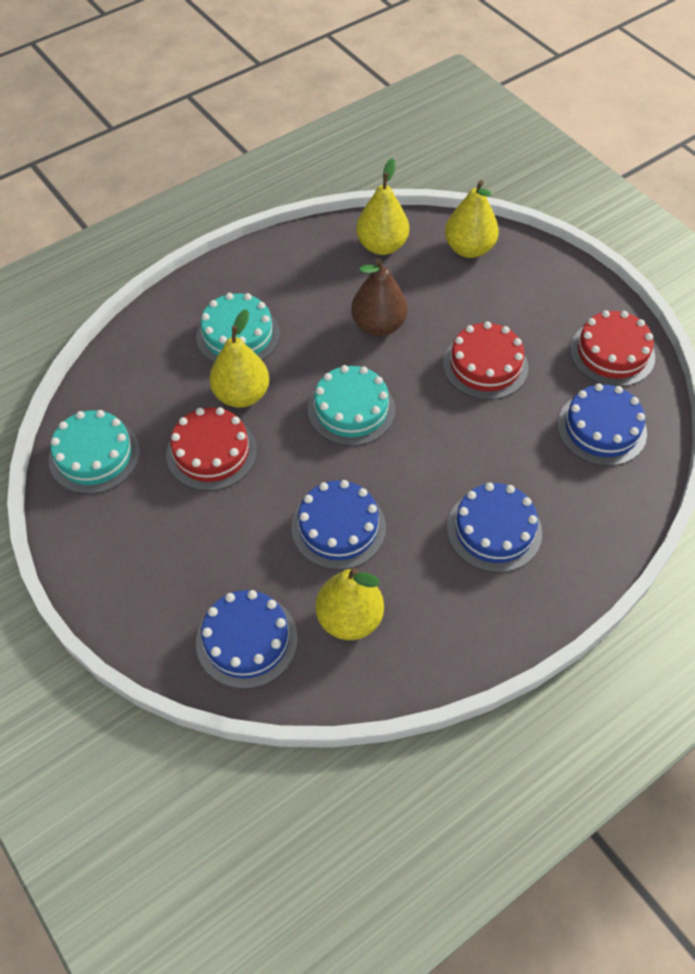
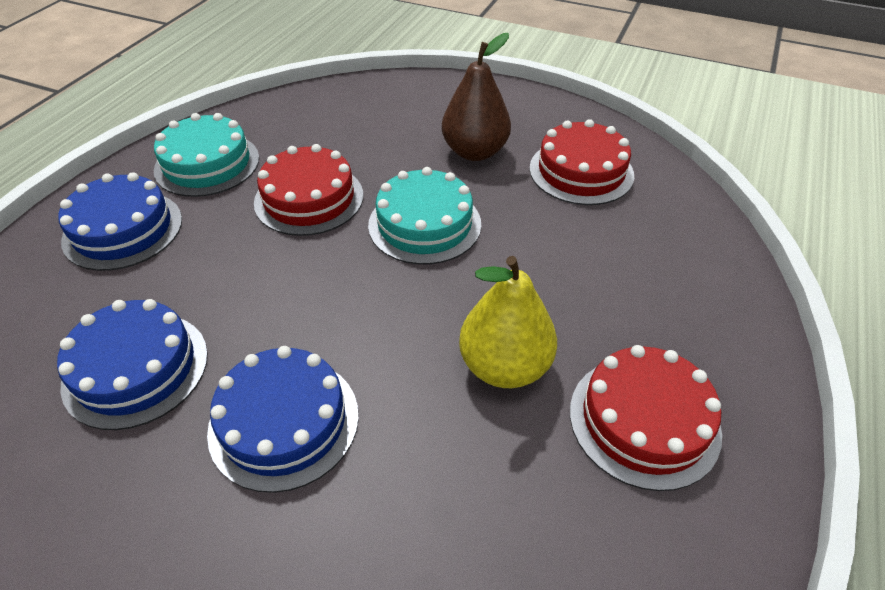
blue cake: 4 -> 3
turquoise cake: 3 -> 2
yellow pear: 4 -> 1

